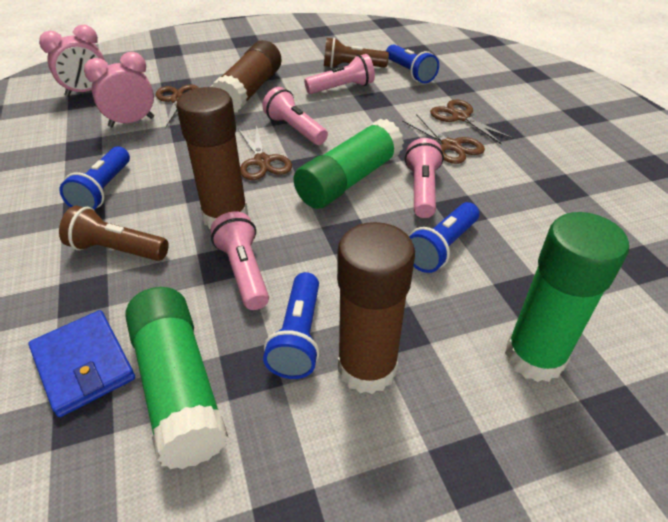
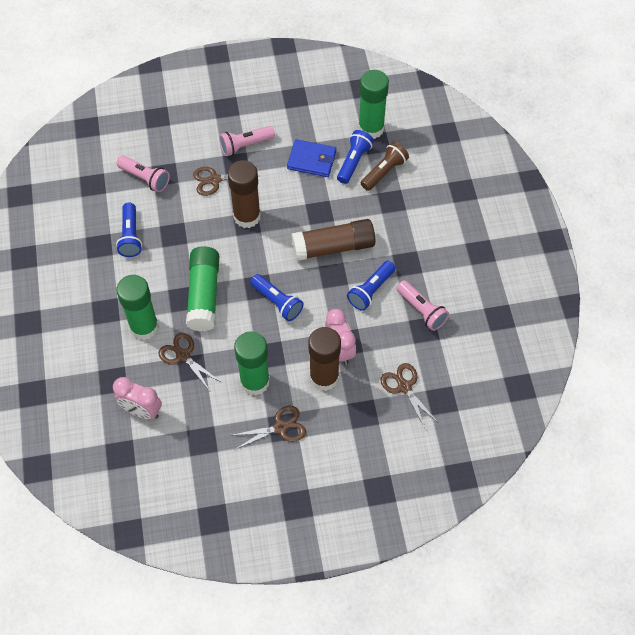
brown flashlight: 2 -> 1
green glue stick: 3 -> 4
pink flashlight: 4 -> 3

